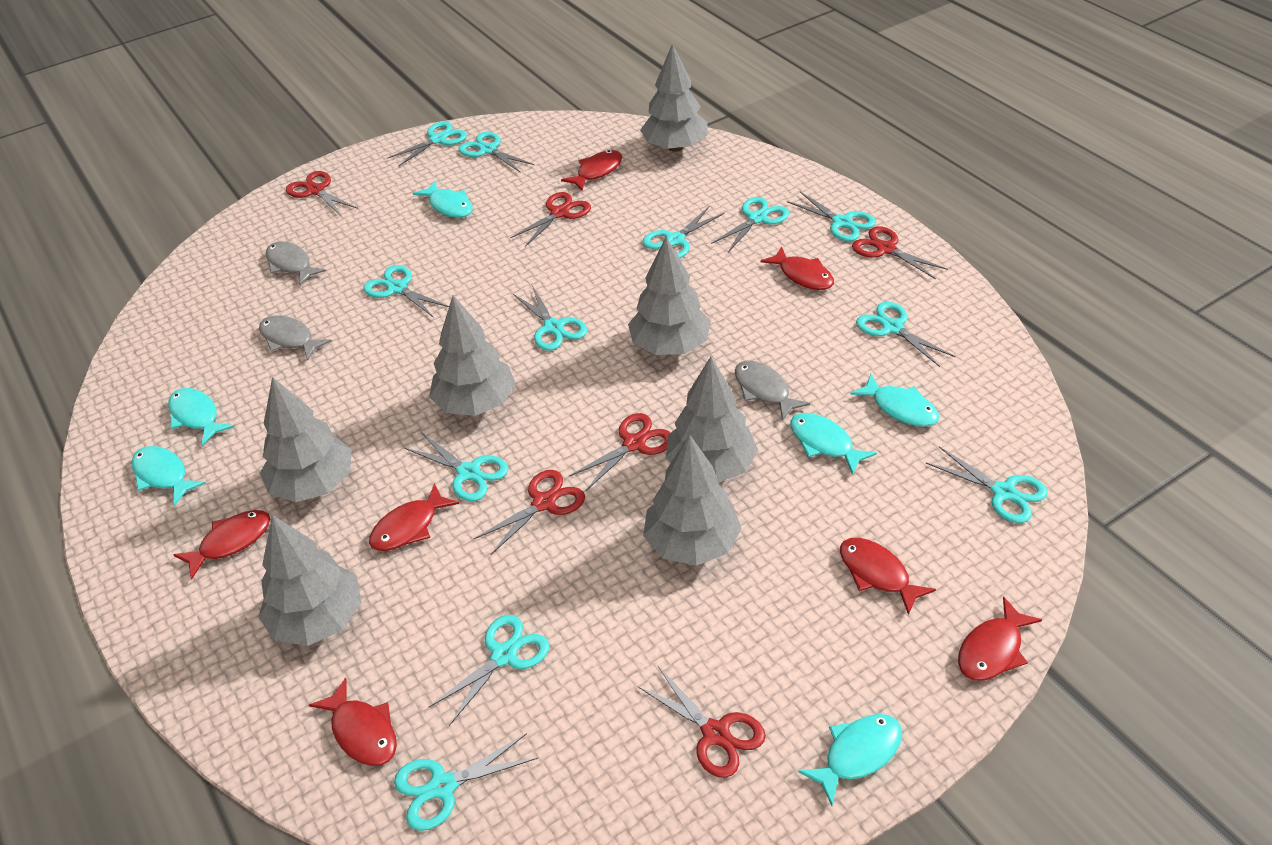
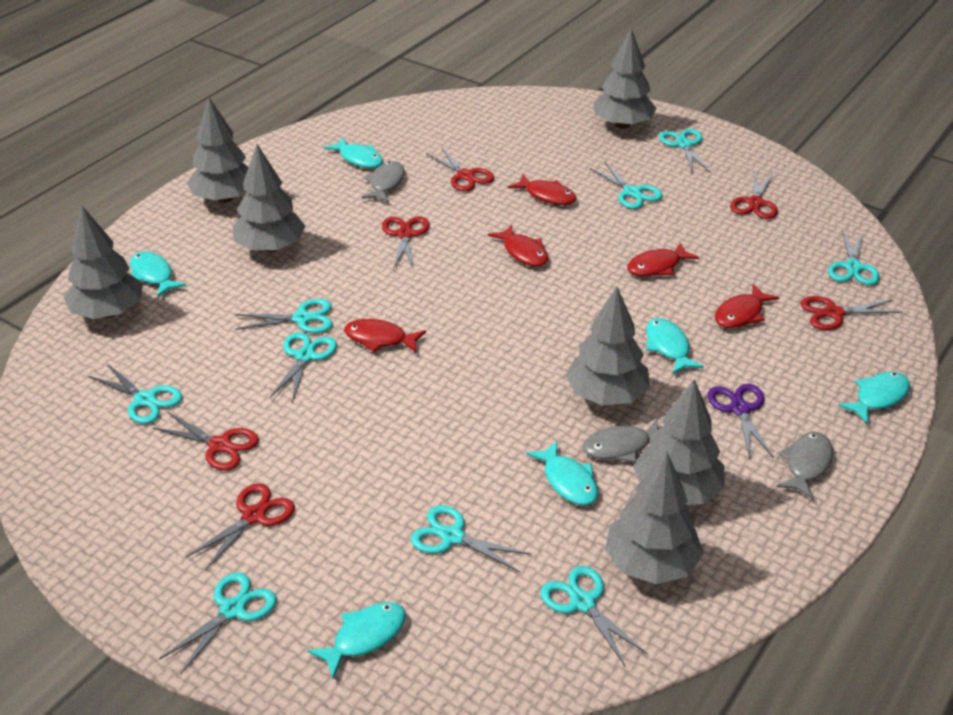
purple scissors: 0 -> 1
red fish: 7 -> 5
turquoise scissors: 12 -> 9

